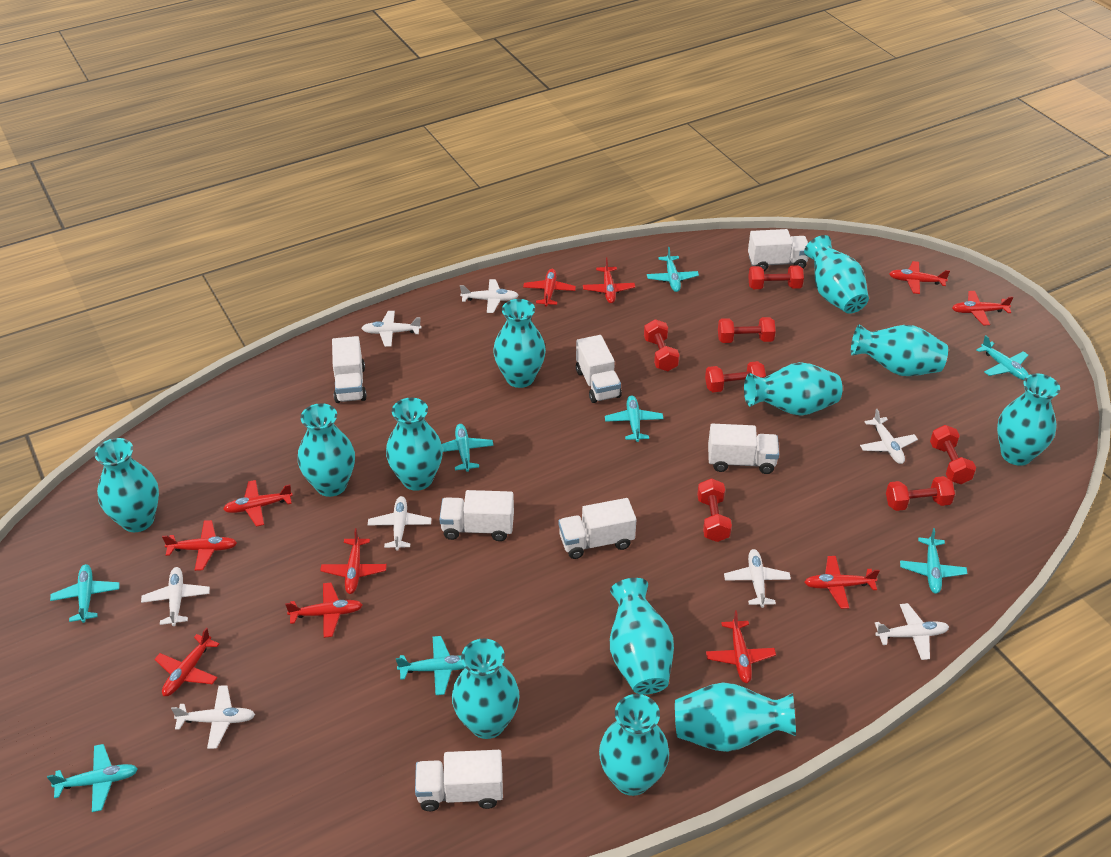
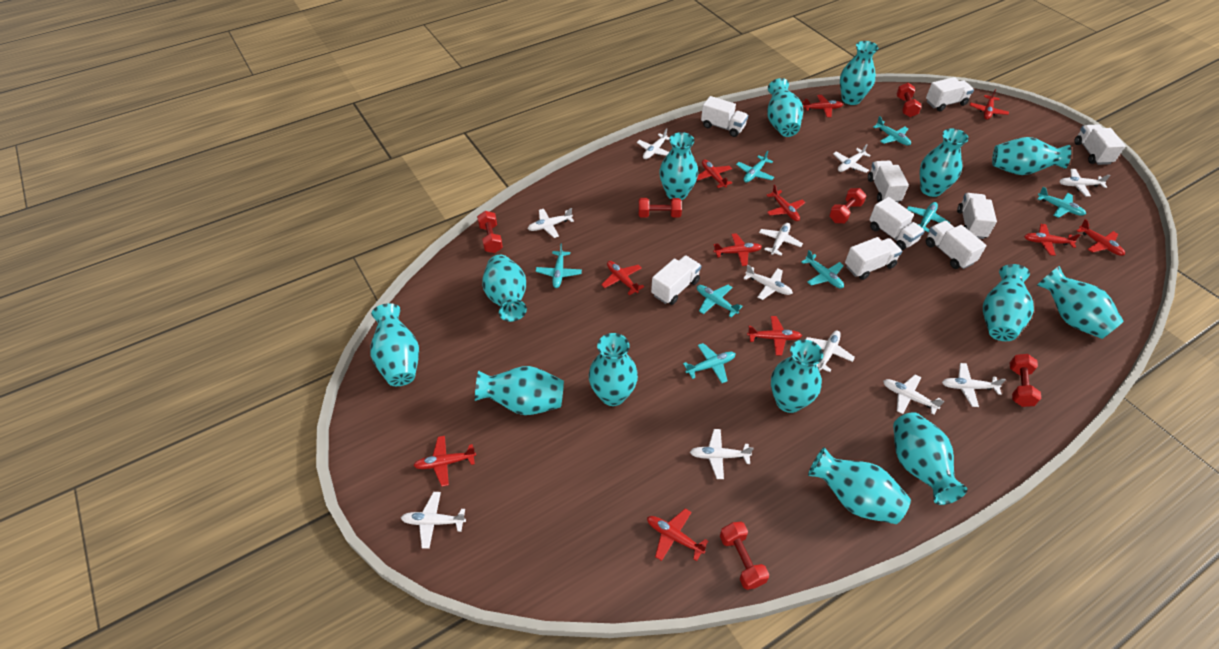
red dumbbell: 7 -> 6
turquoise vase: 12 -> 14
white plane: 8 -> 11
white truck: 7 -> 9

